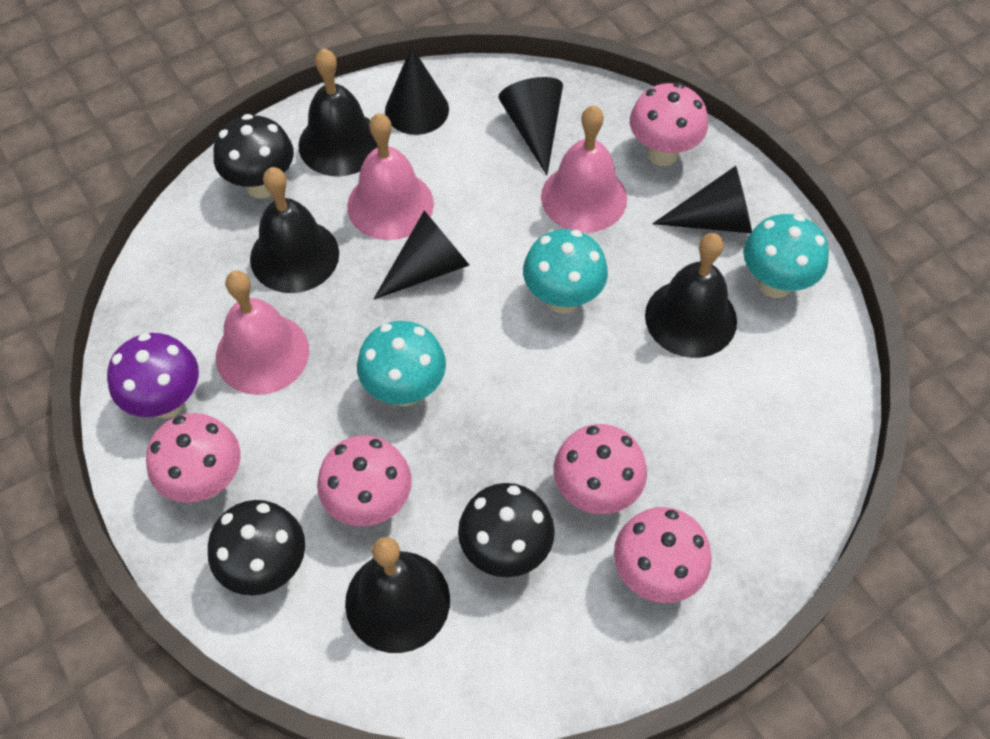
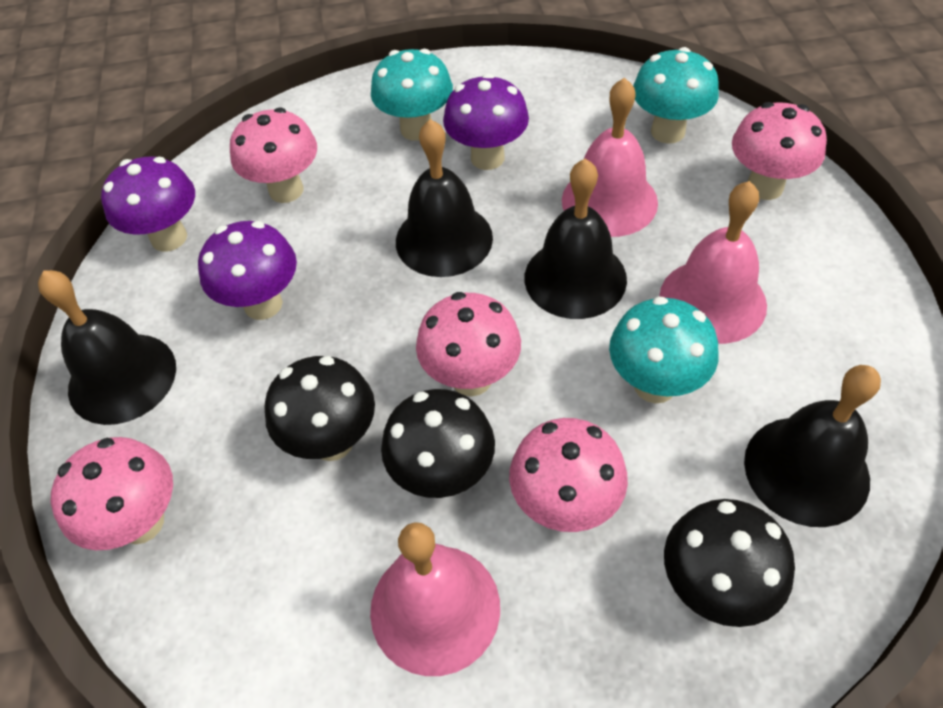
black cone: 4 -> 0
purple mushroom: 1 -> 3

